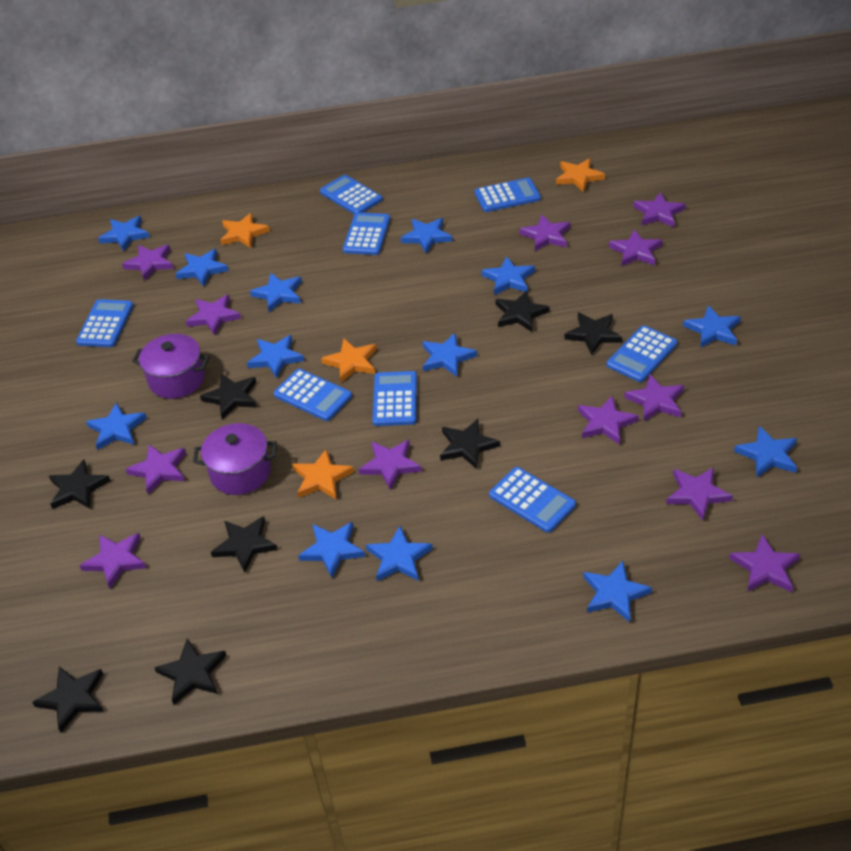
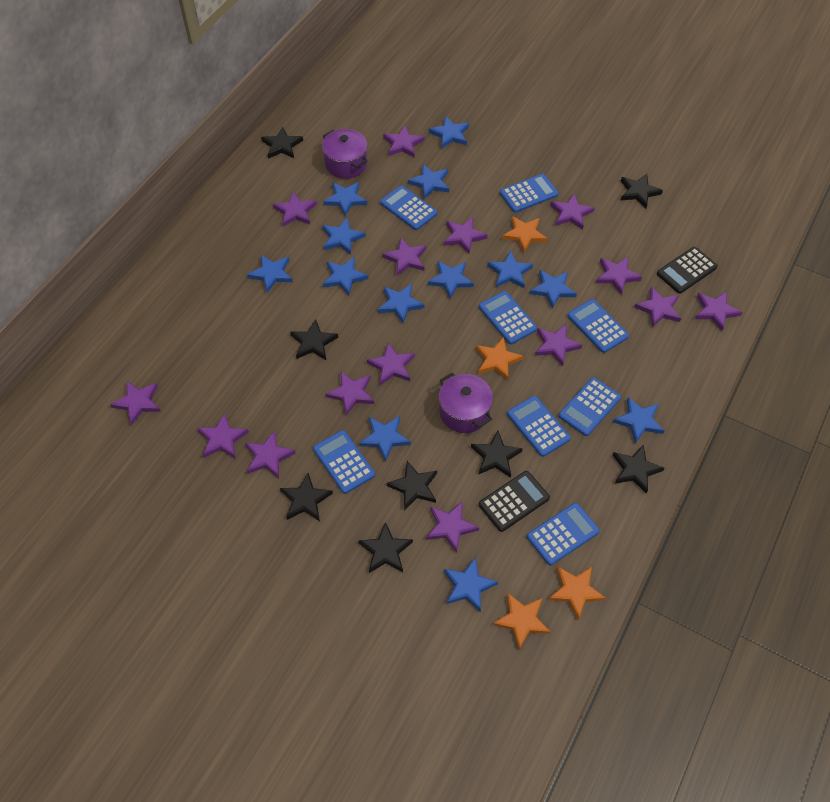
black calculator: 0 -> 2
purple star: 12 -> 15

